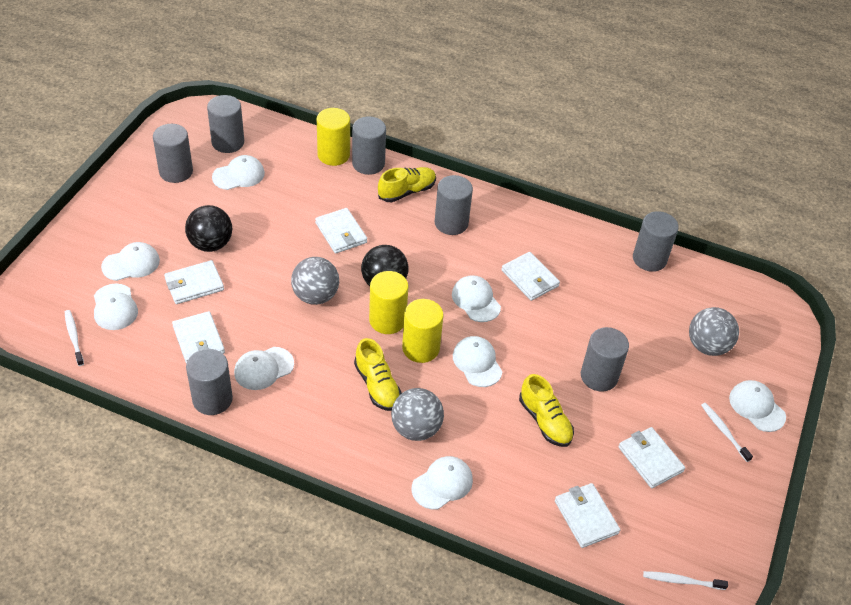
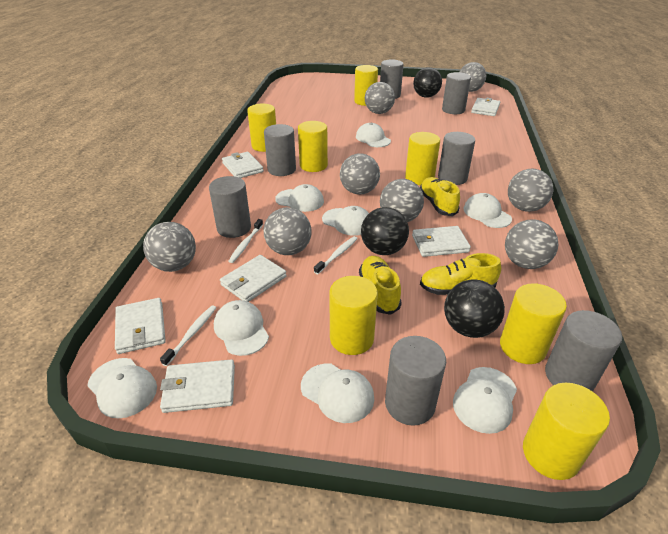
black ball: 2 -> 3
grey ball: 3 -> 8
yellow cylinder: 3 -> 7

